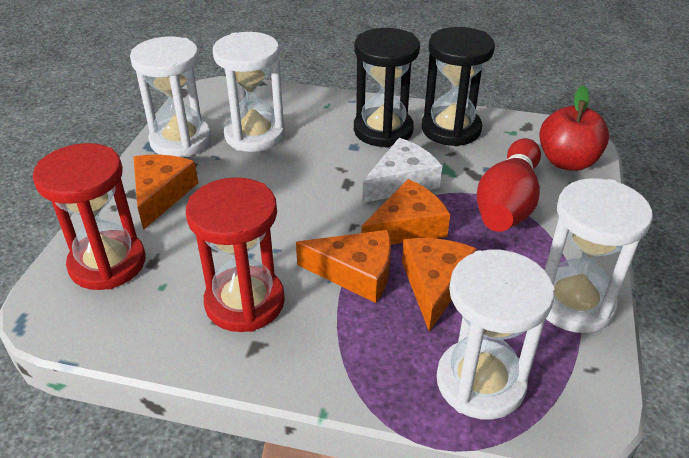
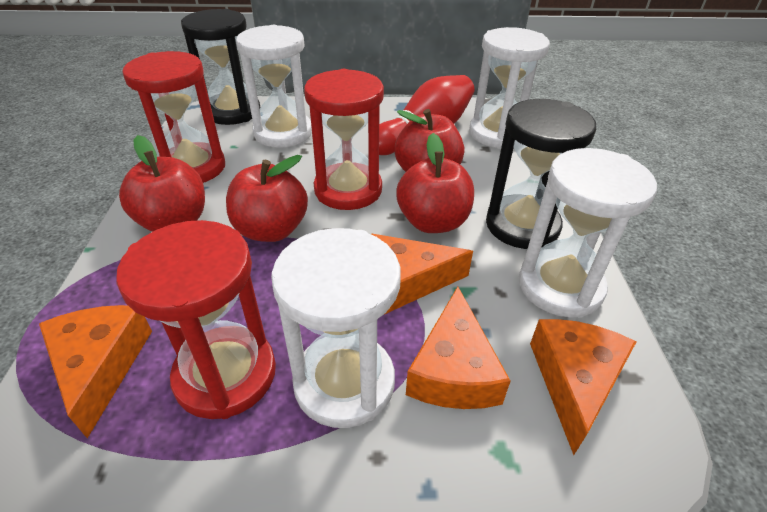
red apple: 1 -> 4
red hourglass: 2 -> 3
white cheese: 1 -> 0

